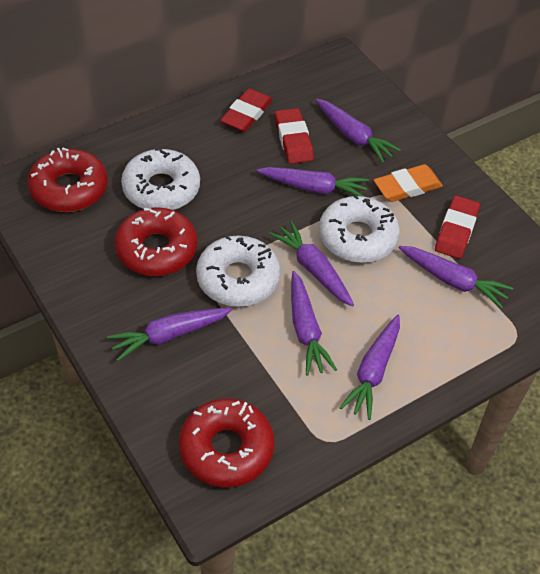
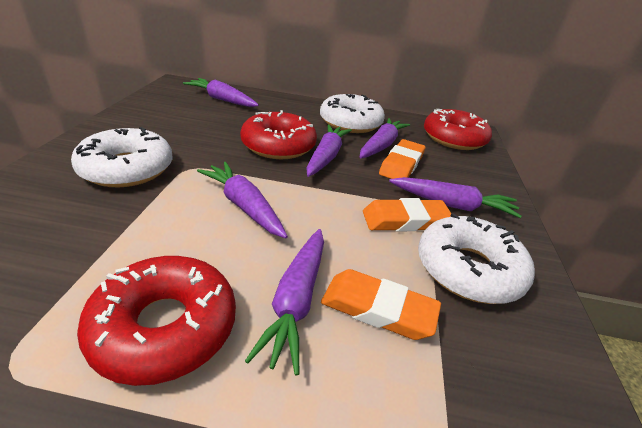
orange eraser: 1 -> 3
purple carrot: 7 -> 6
red eraser: 3 -> 0

